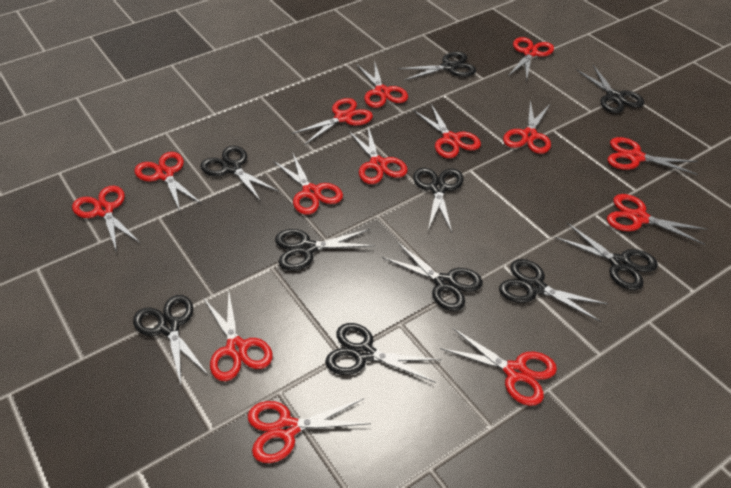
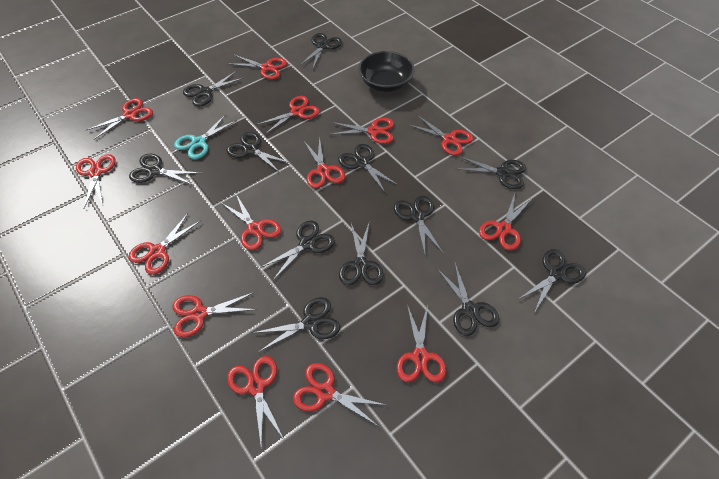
black bowl: 0 -> 1
black scissors: 10 -> 12
turquoise scissors: 0 -> 1

